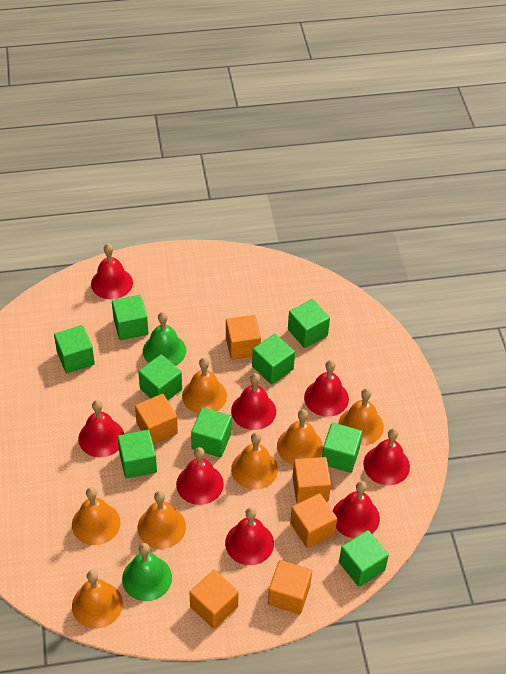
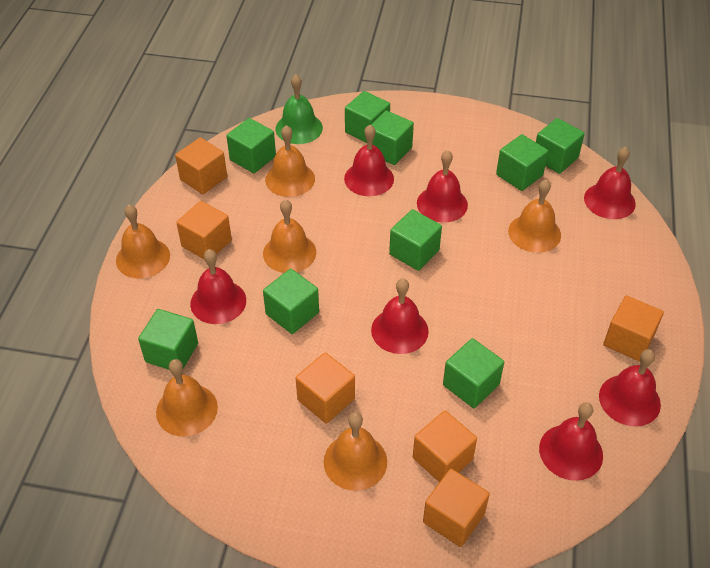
green bell: 2 -> 1
orange bell: 7 -> 6
red bell: 8 -> 7

